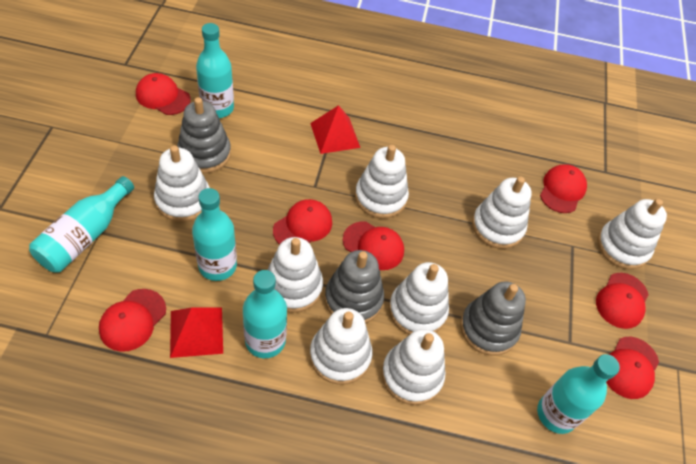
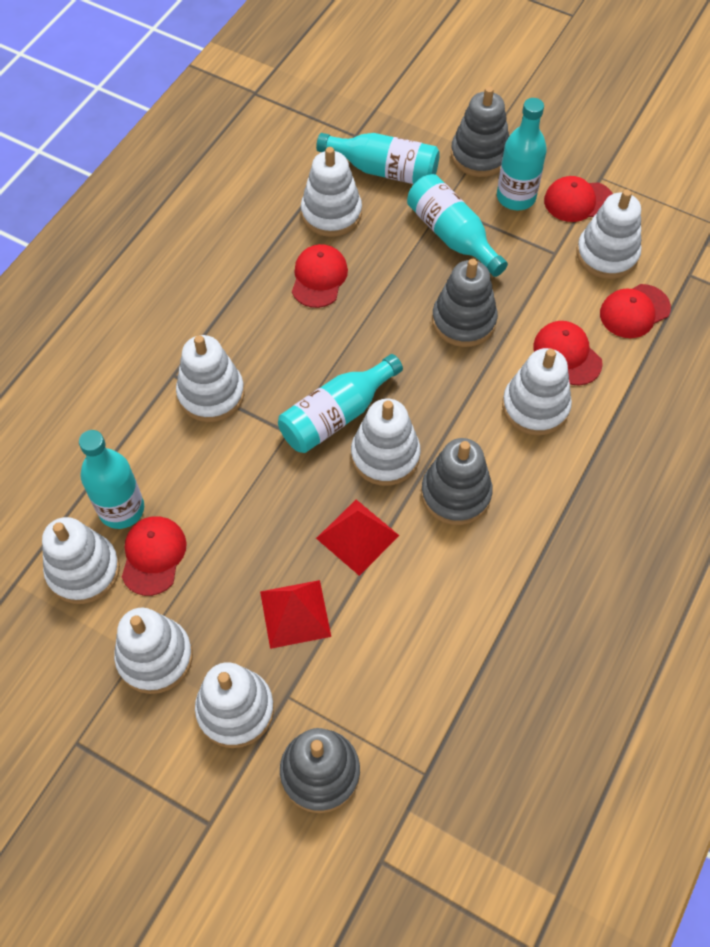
grey stacking toy: 3 -> 4
red cap: 7 -> 5

